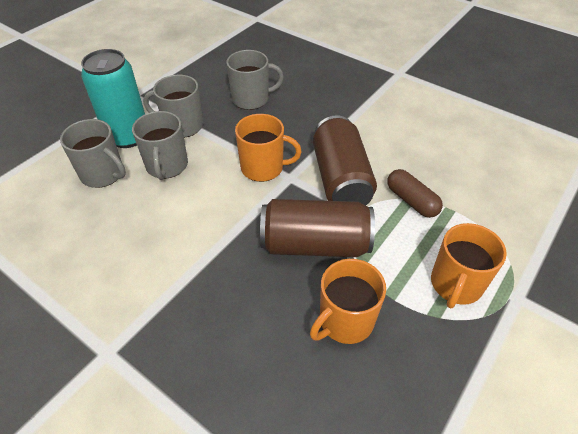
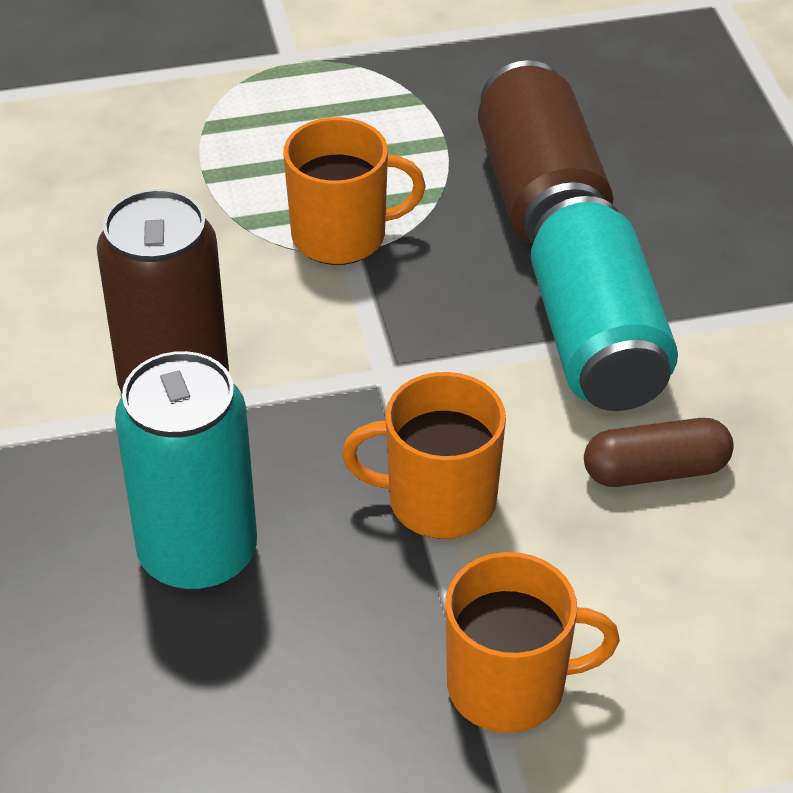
grey mug: 4 -> 0
turquoise can: 1 -> 2

